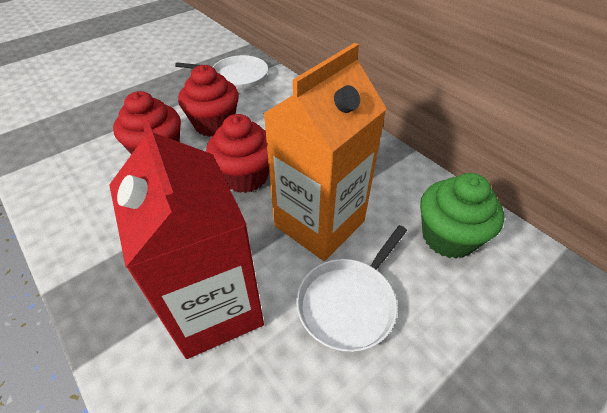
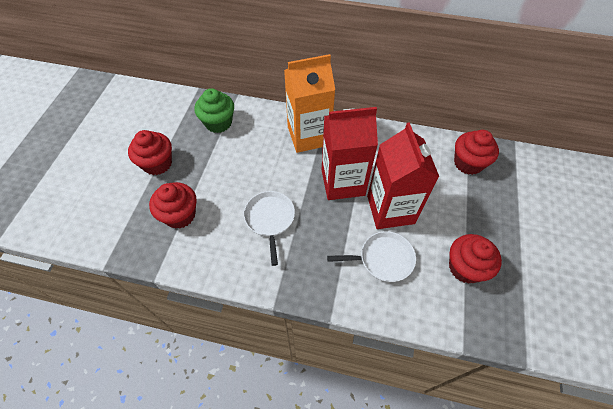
red carton: 1 -> 2
red cupcake: 3 -> 4

